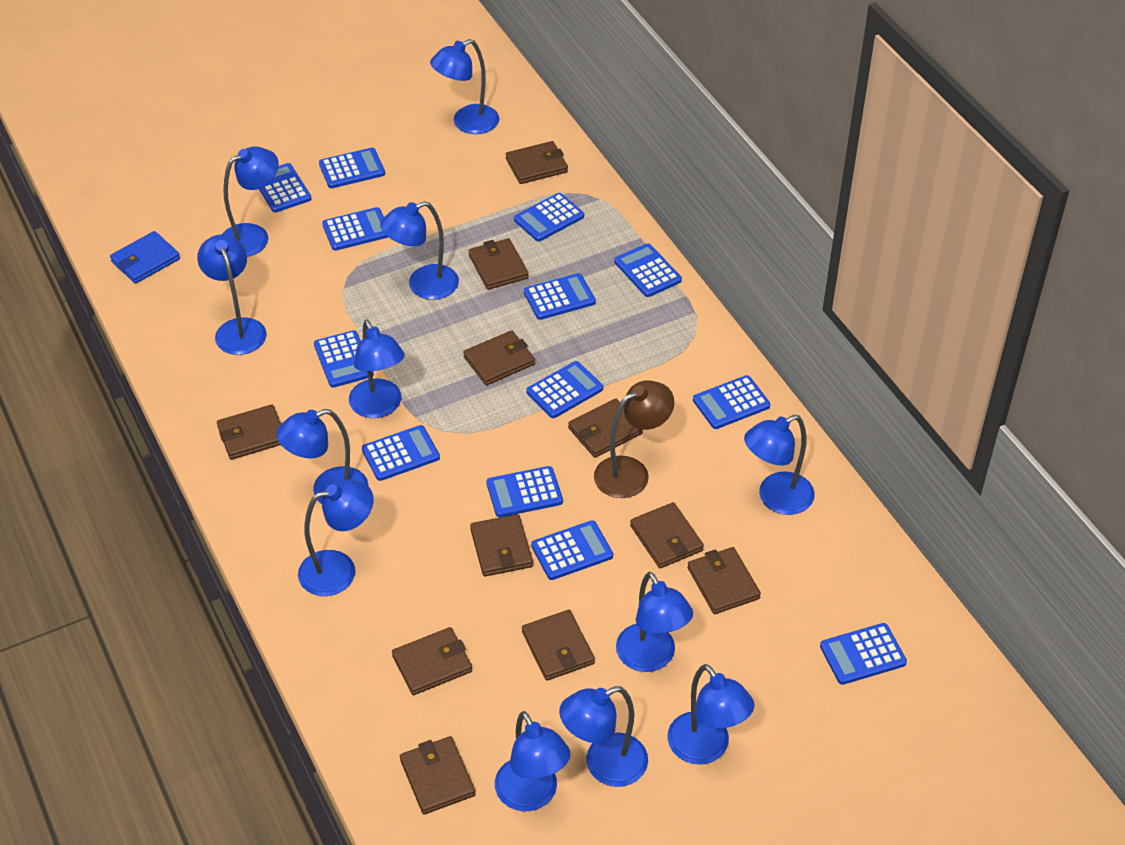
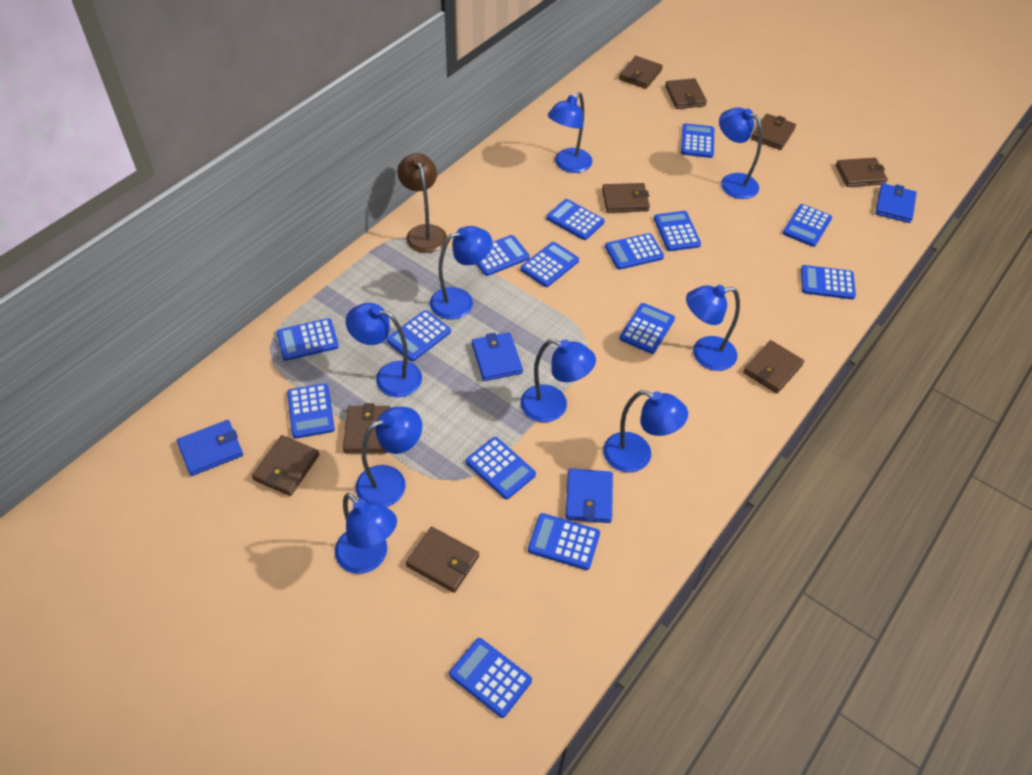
blue calculator: 13 -> 15
blue lamp: 12 -> 9
blue wallet: 1 -> 4
brown wallet: 11 -> 9

